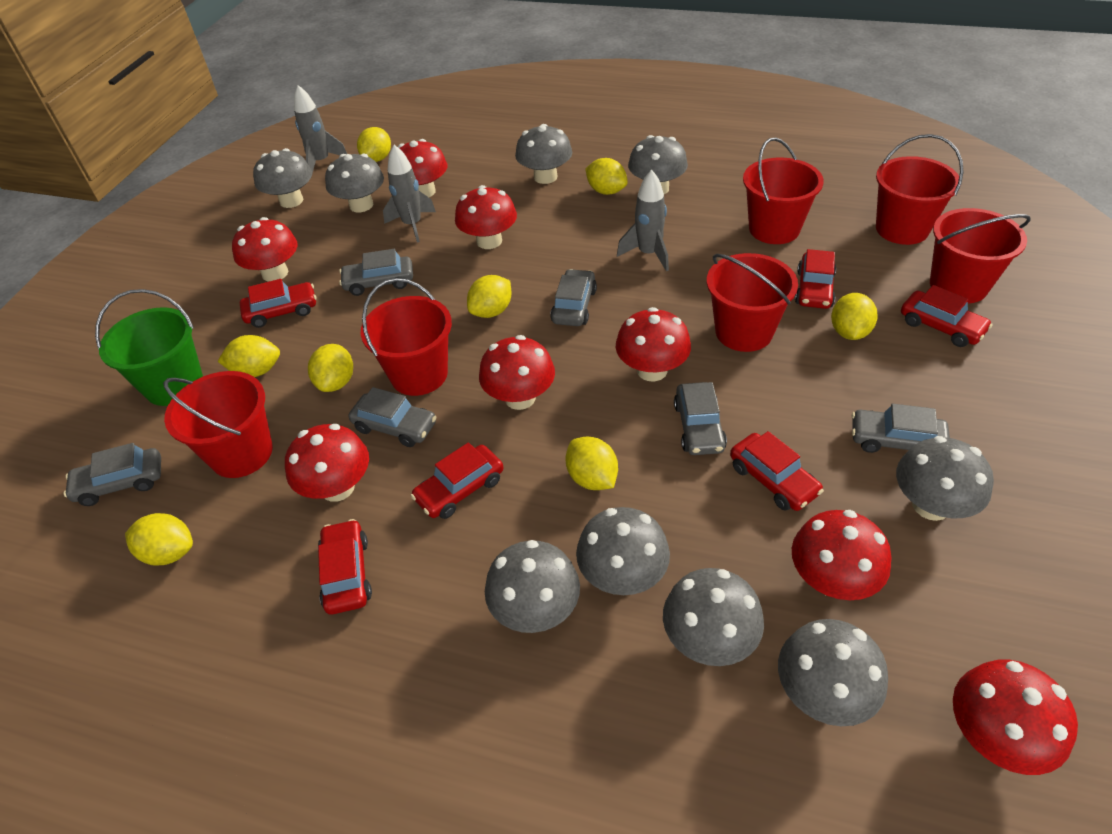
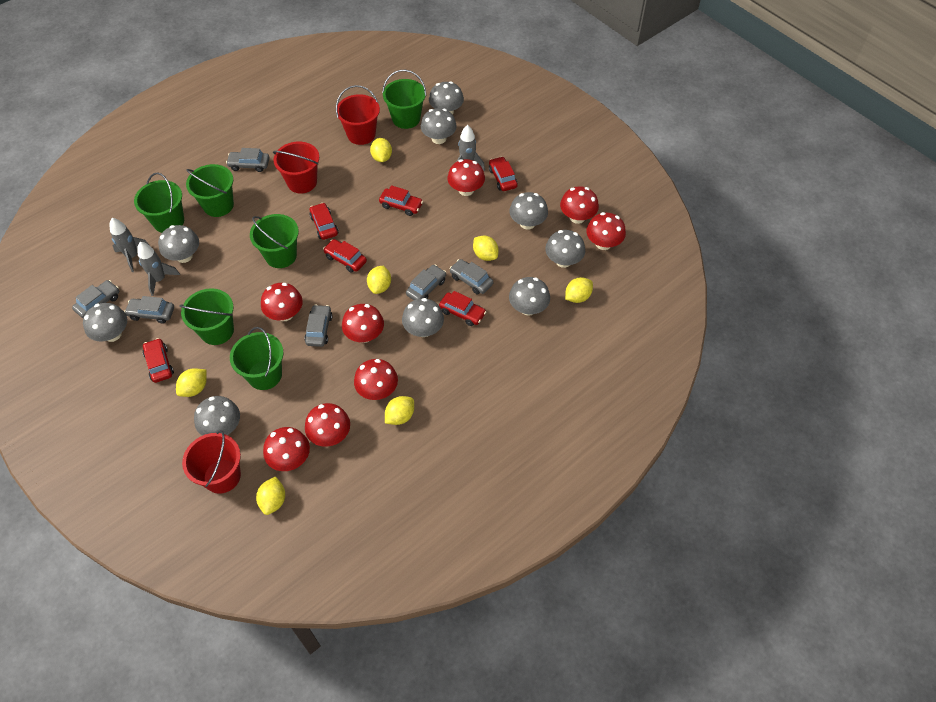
green bucket: 1 -> 6
red bucket: 6 -> 3
yellow lemon: 8 -> 7

